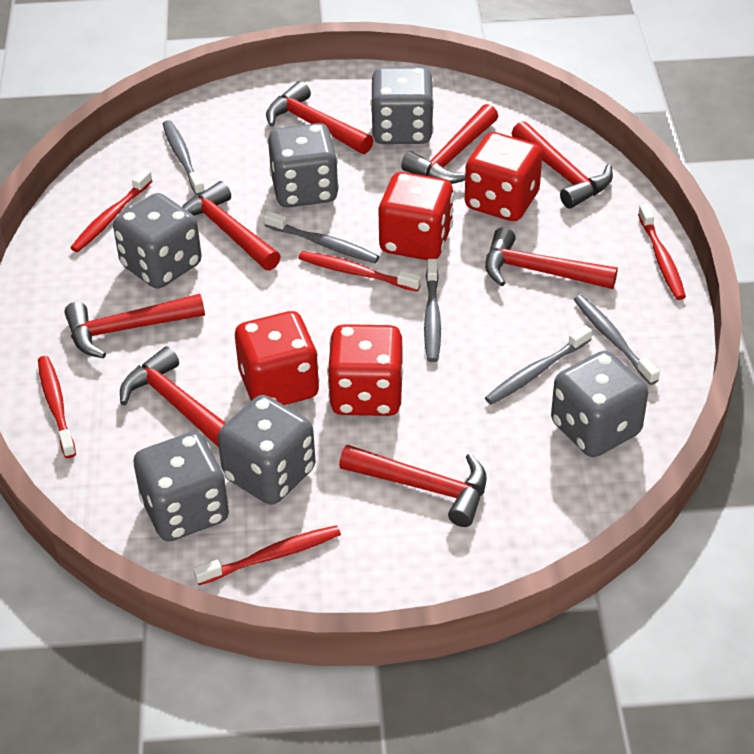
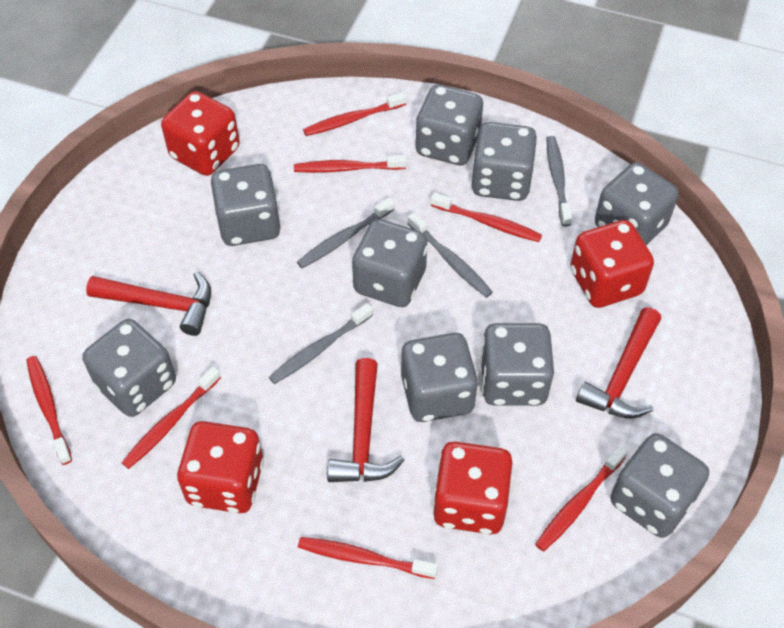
grey dice: 6 -> 9
grey toothbrush: 5 -> 4
red hammer: 8 -> 3
red toothbrush: 5 -> 7

